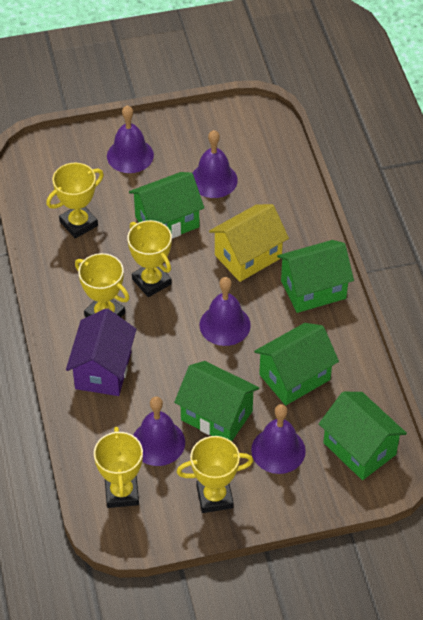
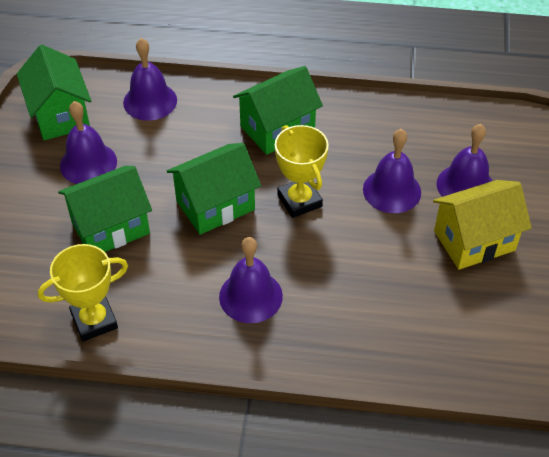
green house: 5 -> 4
purple house: 1 -> 0
yellow trophy: 5 -> 2

